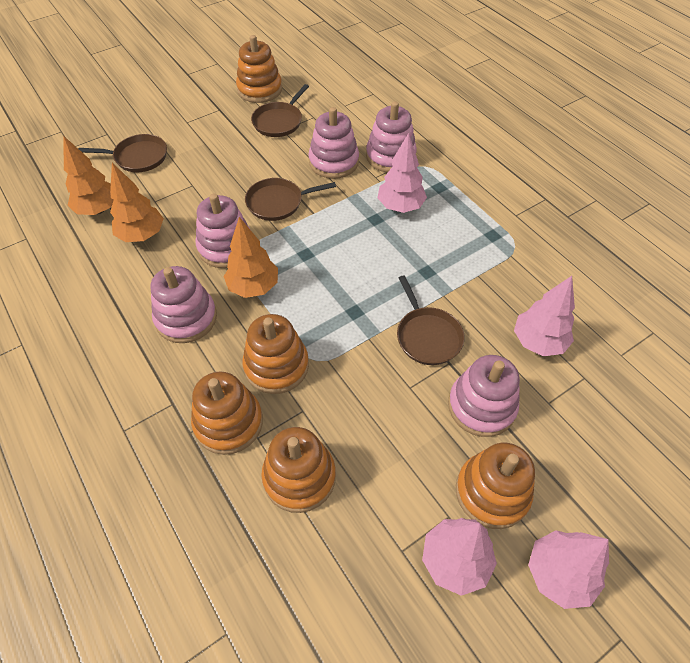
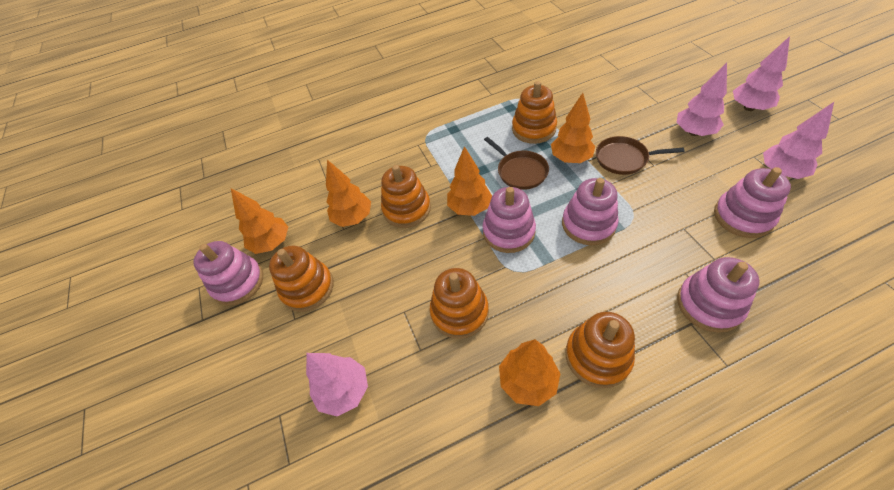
brown pan: 4 -> 2
orange tree: 3 -> 5

